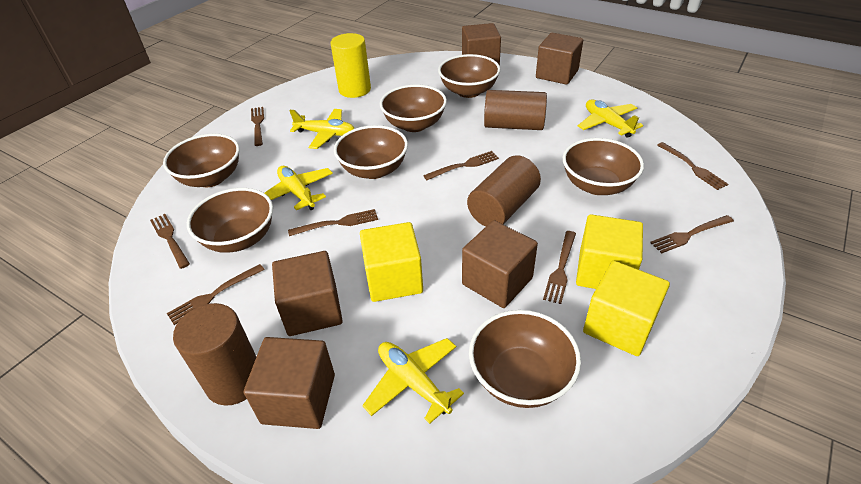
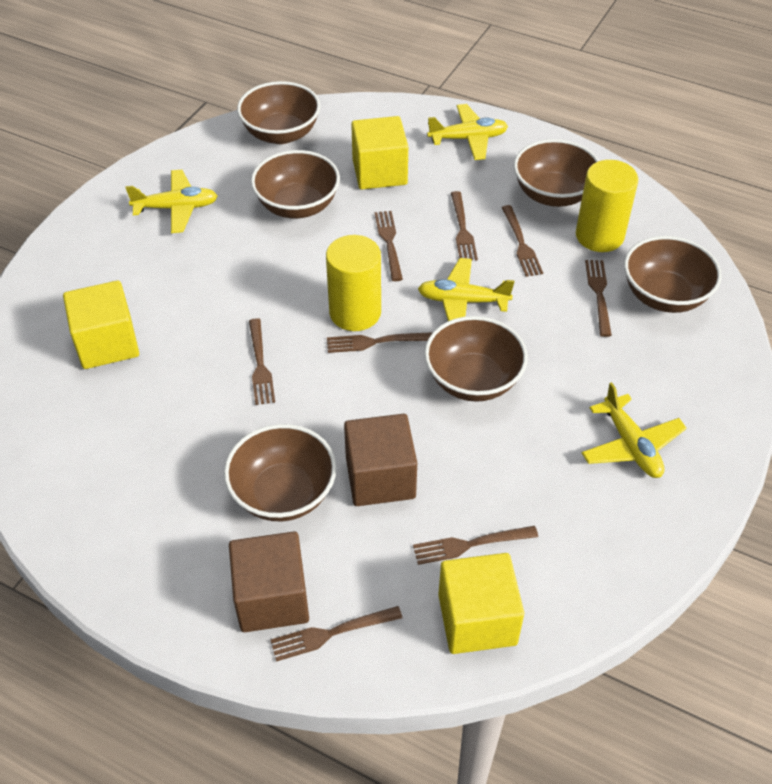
brown bowl: 7 -> 6
brown cube: 5 -> 2
brown cylinder: 3 -> 0
yellow cylinder: 1 -> 2

